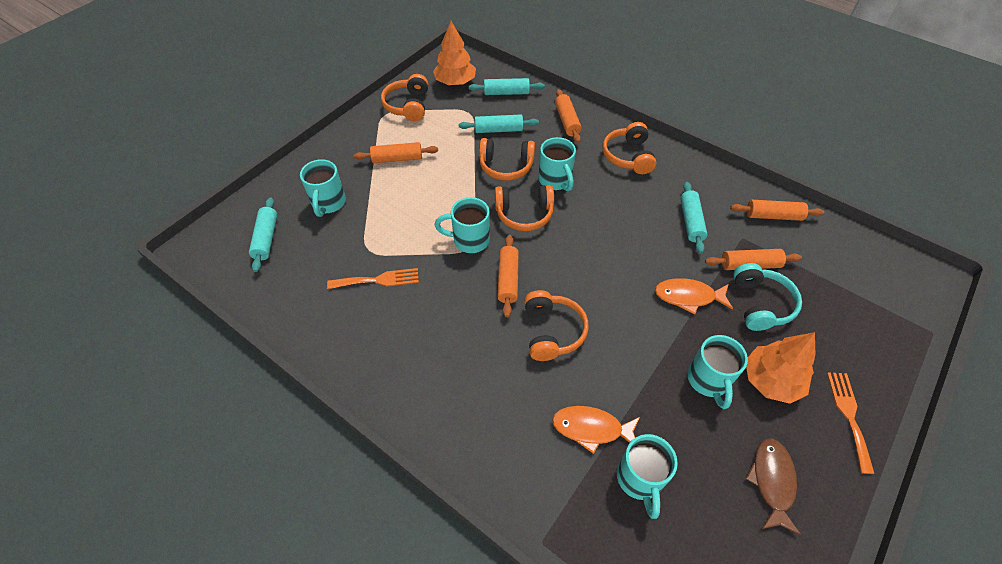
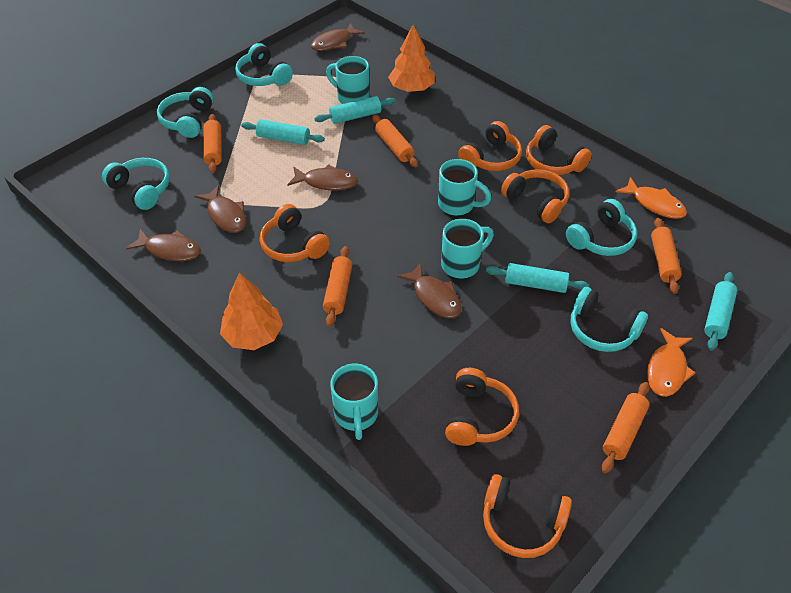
brown fish: 1 -> 5
orange fork: 2 -> 0
orange headphones: 5 -> 6
turquoise headphones: 1 -> 5
turquoise mug: 5 -> 4

